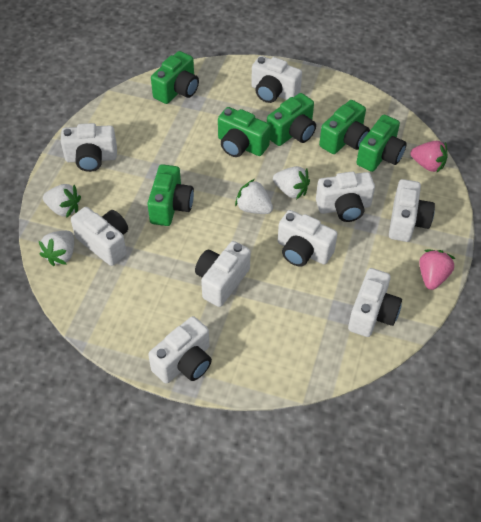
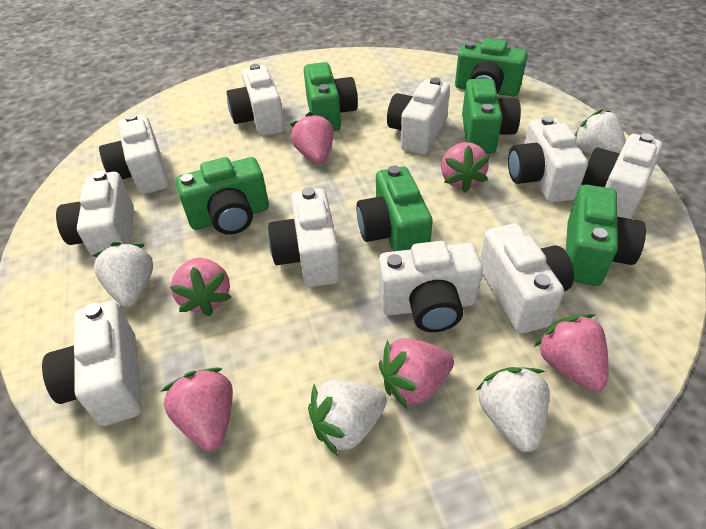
pink strawberry: 2 -> 6
white camera: 9 -> 10

